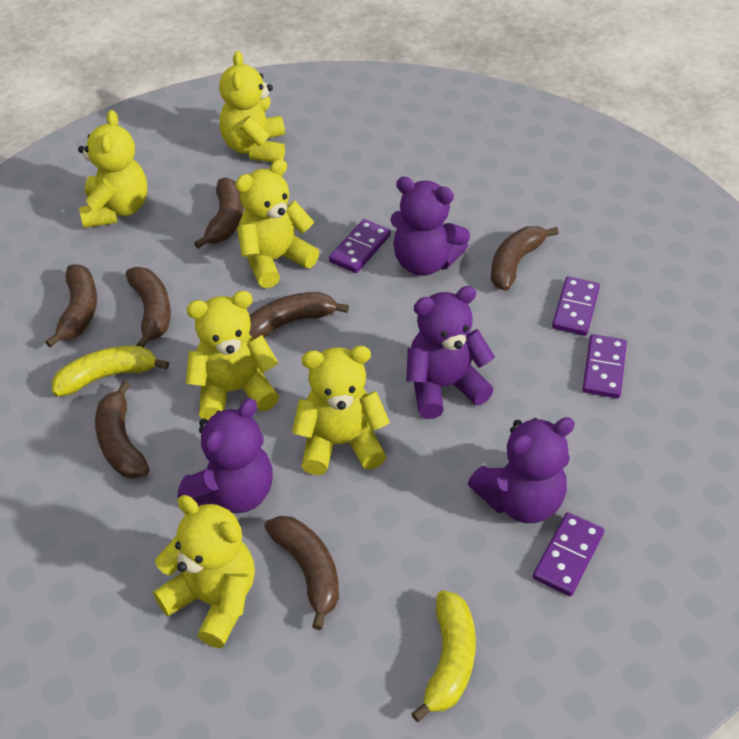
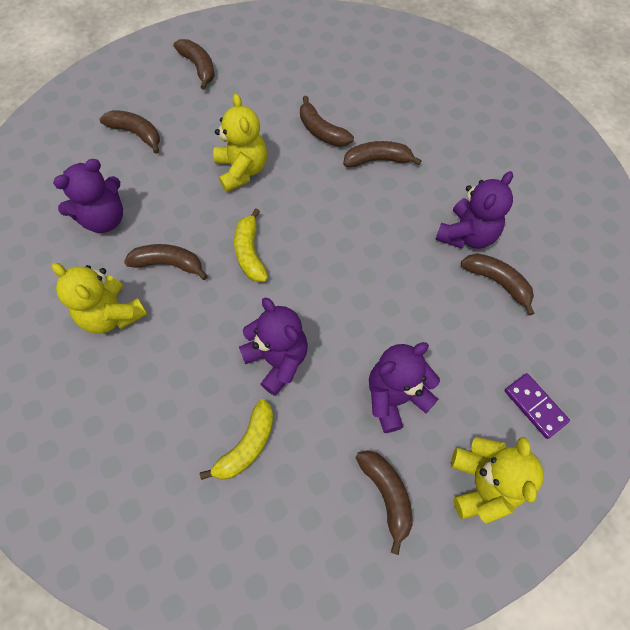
purple domino: 4 -> 1
yellow teddy bear: 6 -> 3

